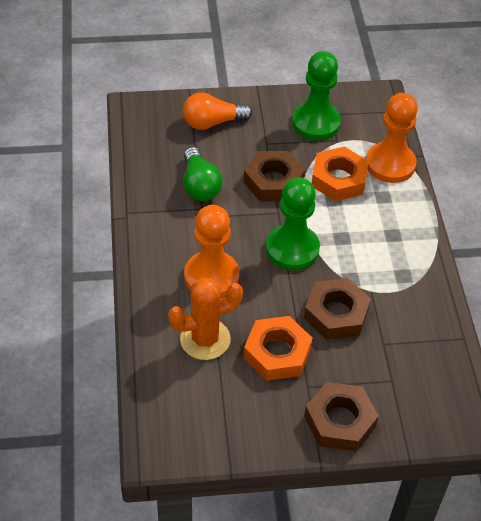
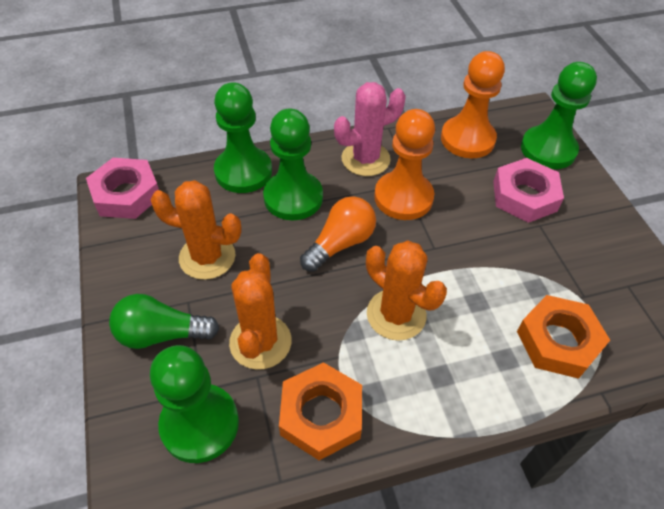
brown nut: 3 -> 0
green pawn: 2 -> 4
orange cactus: 1 -> 3
pink cactus: 0 -> 1
pink nut: 0 -> 2

